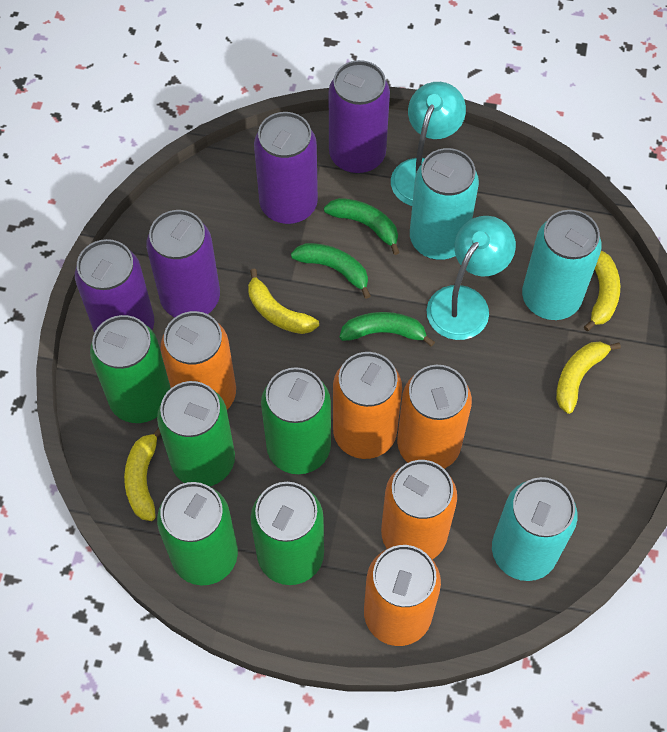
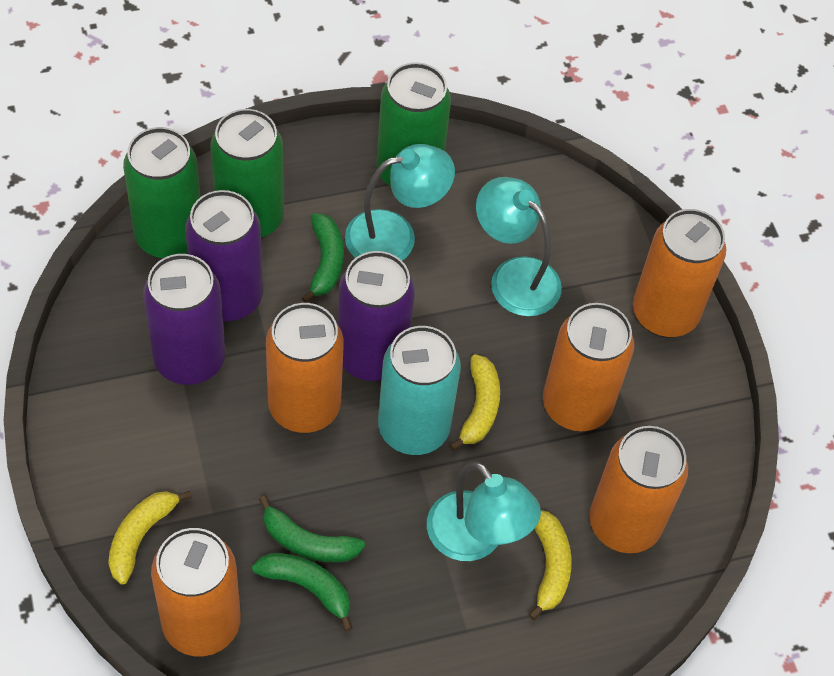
green can: 5 -> 3
purple can: 4 -> 3
turquoise can: 3 -> 1
turquoise lamp: 2 -> 3
yellow banana: 4 -> 3

